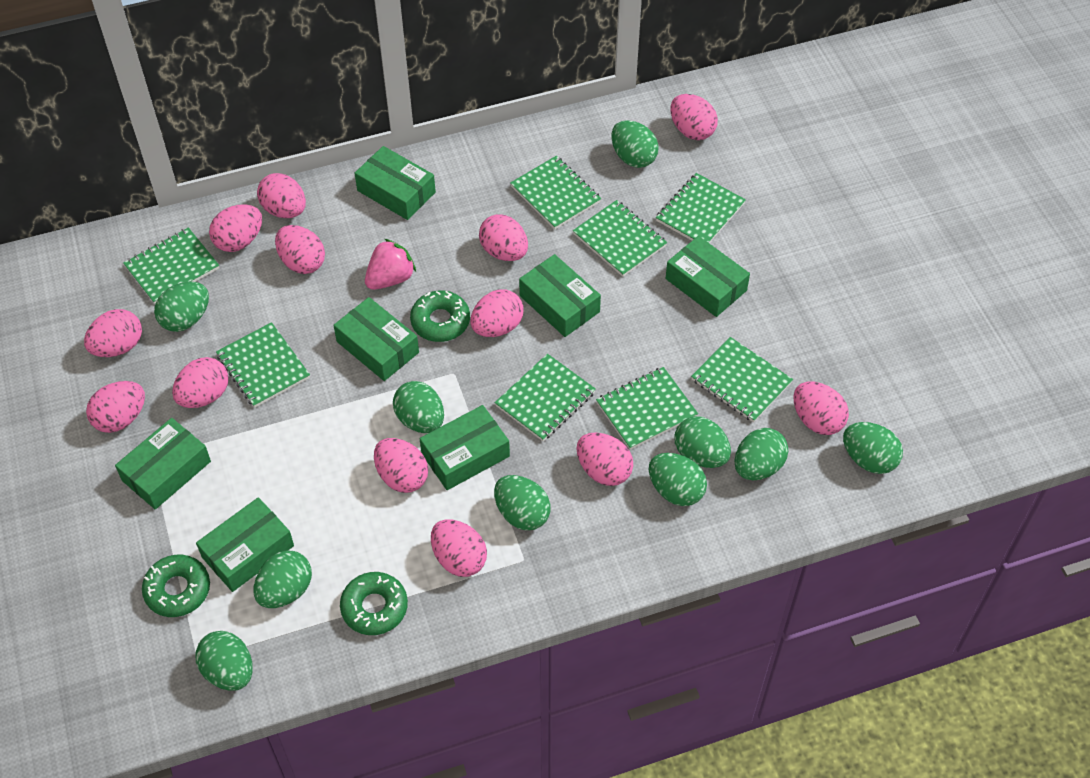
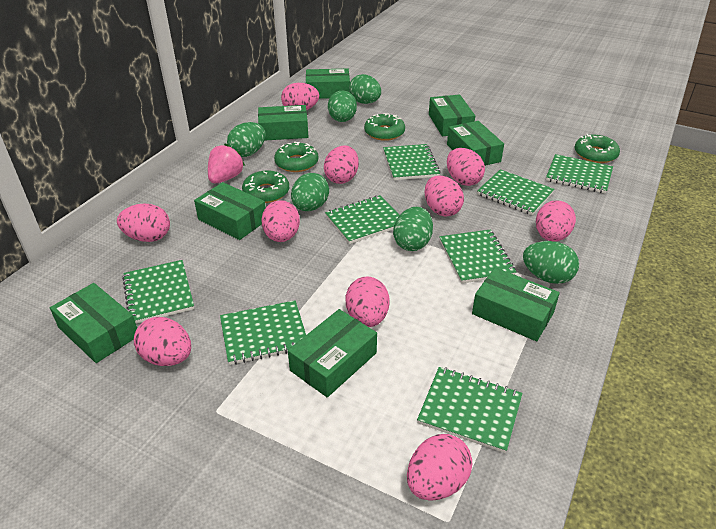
green box: 7 -> 8
green donut: 3 -> 4
green egg: 10 -> 6
pink egg: 13 -> 10

